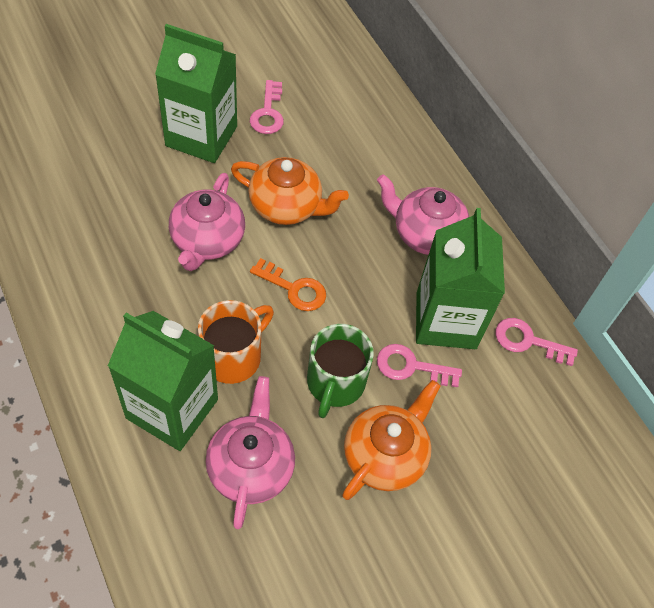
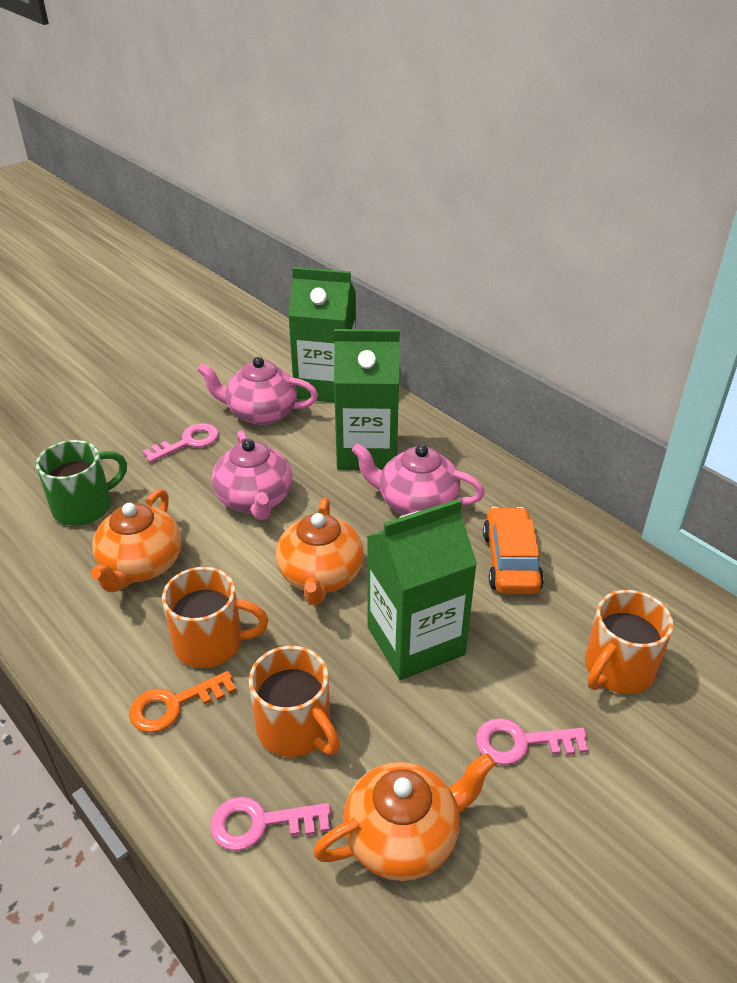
orange car: 0 -> 1
orange mug: 1 -> 3
orange teapot: 2 -> 3

